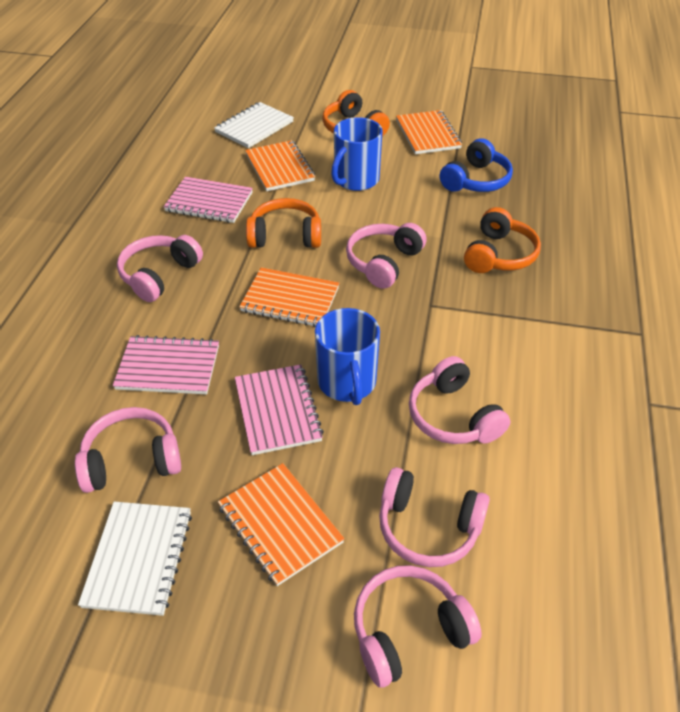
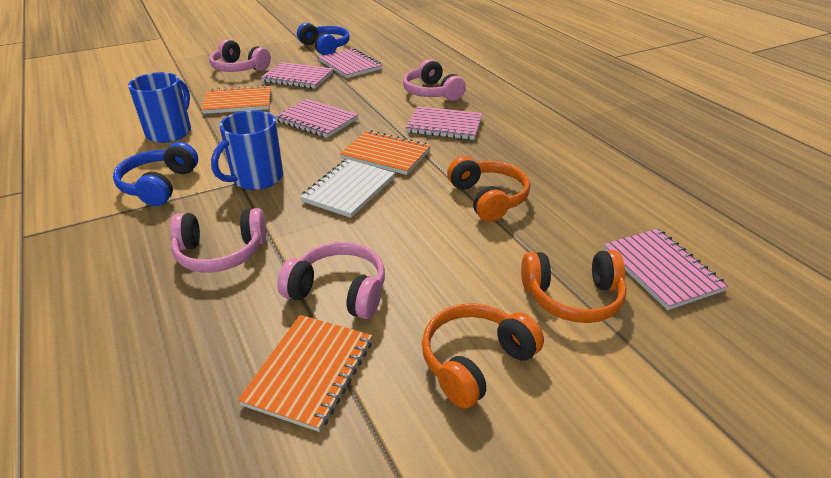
blue headphones: 1 -> 2
orange notebook: 4 -> 3
pink headphones: 6 -> 4
pink notebook: 3 -> 5
white notebook: 2 -> 1

